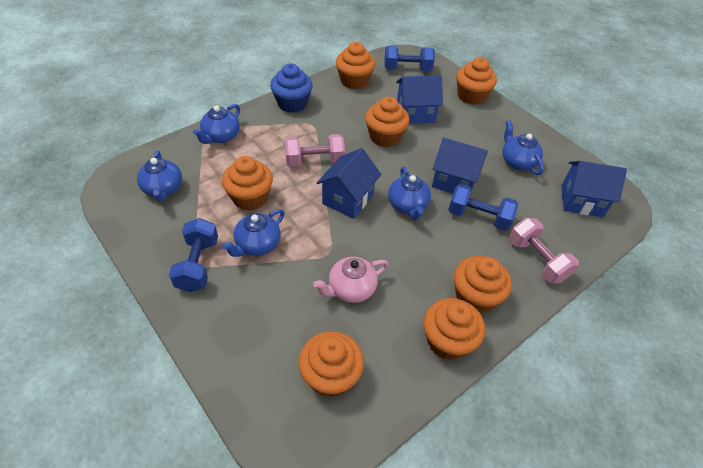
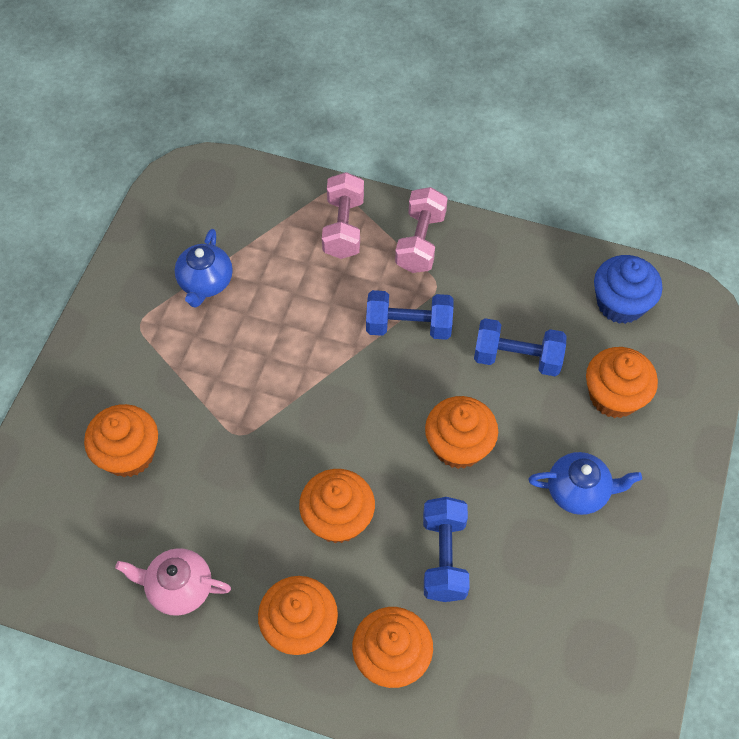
blue house: 4 -> 0
blue teapot: 5 -> 2
orange cupcake: 7 -> 6

